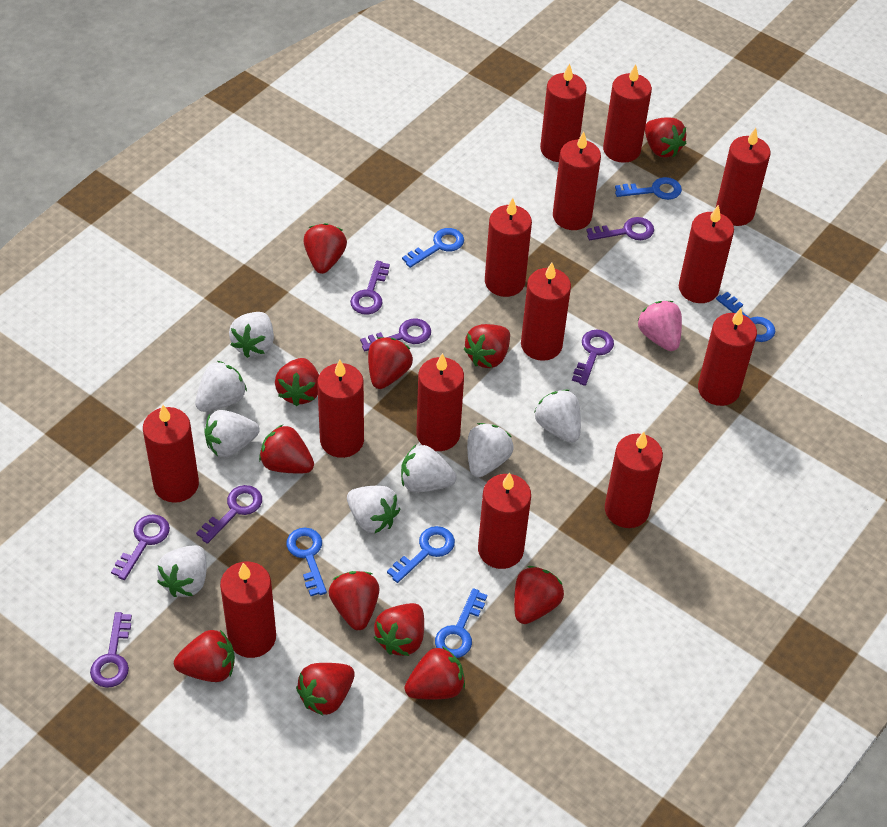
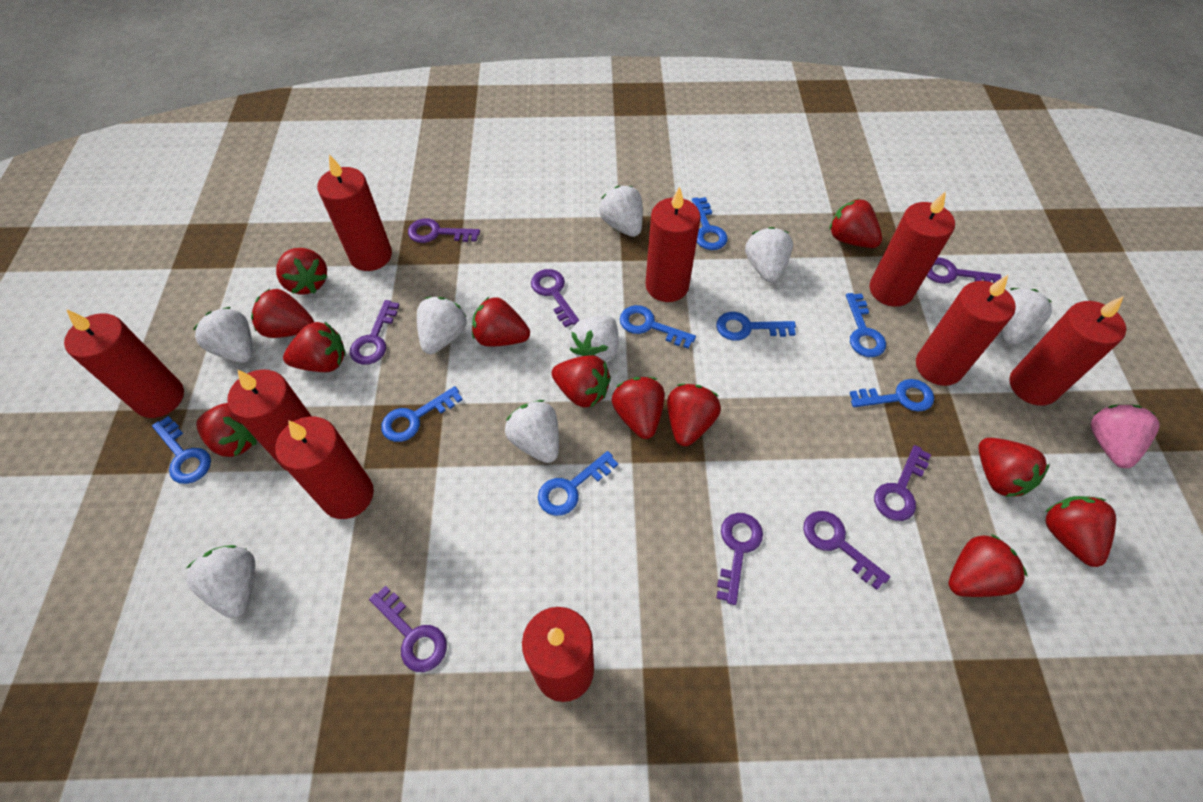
blue key: 6 -> 8
purple key: 7 -> 8
red candle: 14 -> 9

